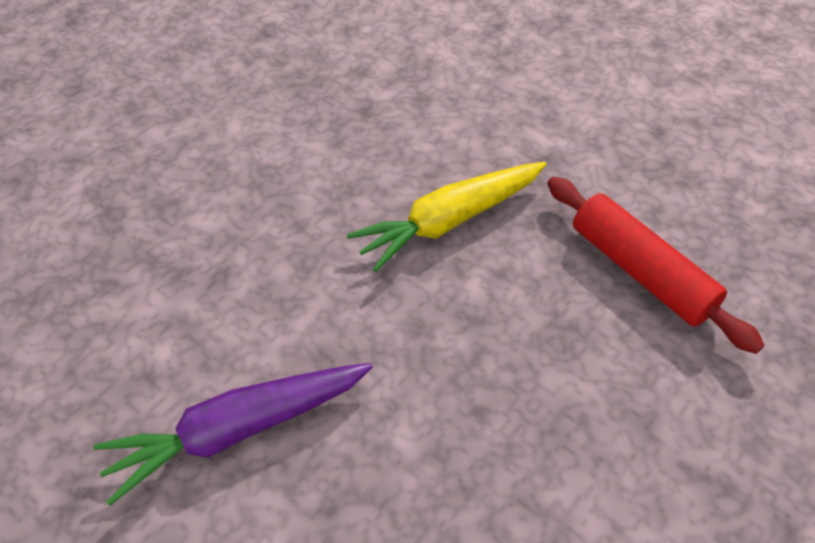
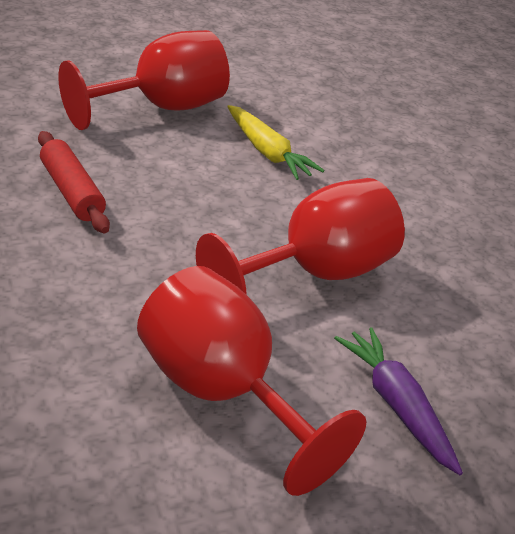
red goblet: 0 -> 3

